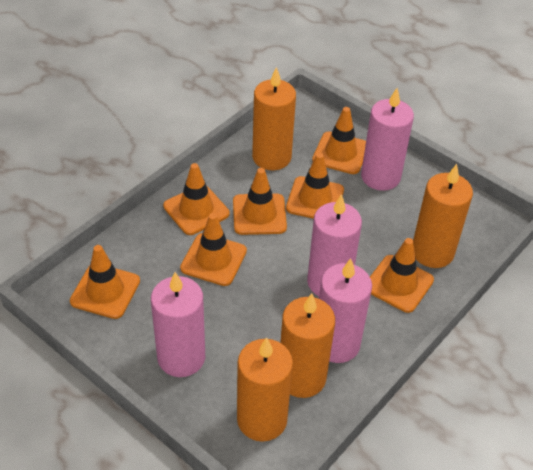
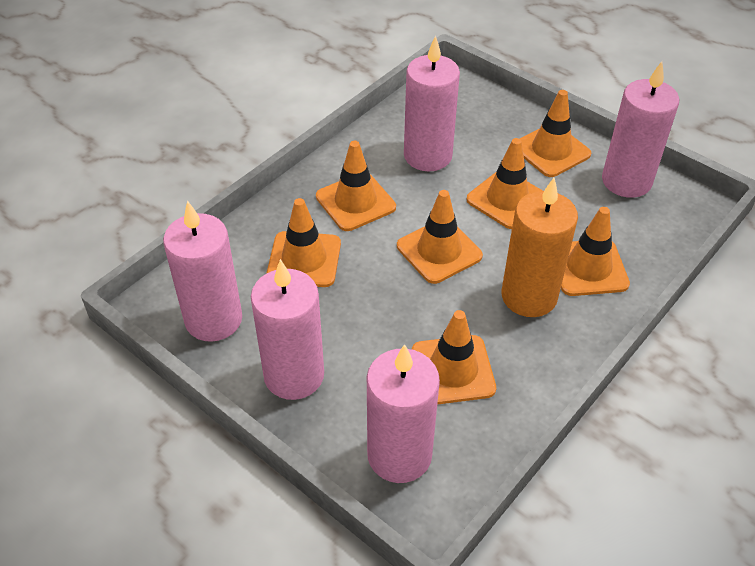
orange candle: 4 -> 1
pink candle: 4 -> 5

